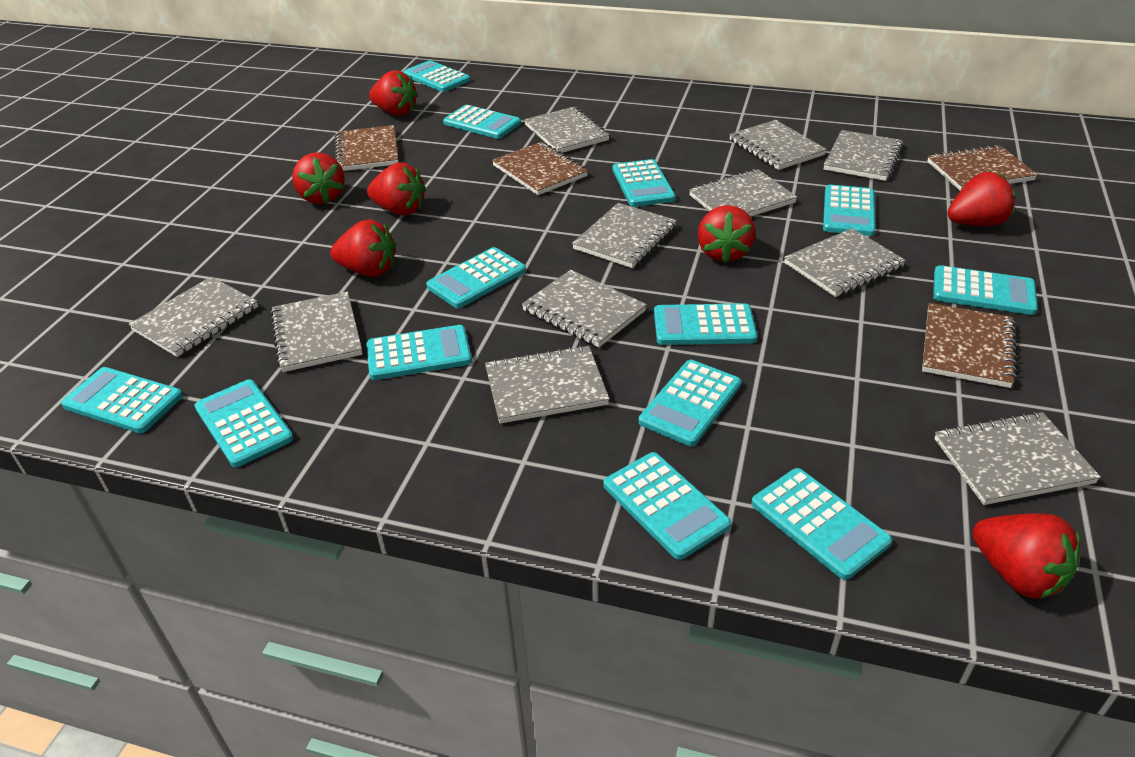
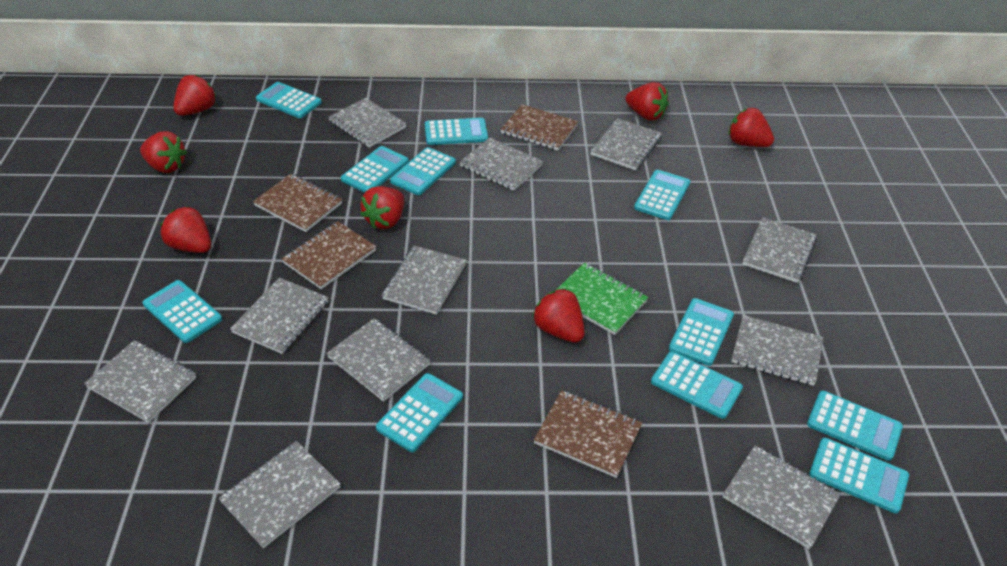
green notebook: 0 -> 1
turquoise calculator: 13 -> 11

